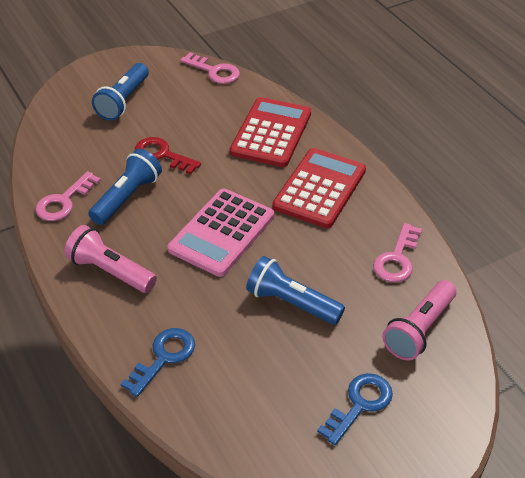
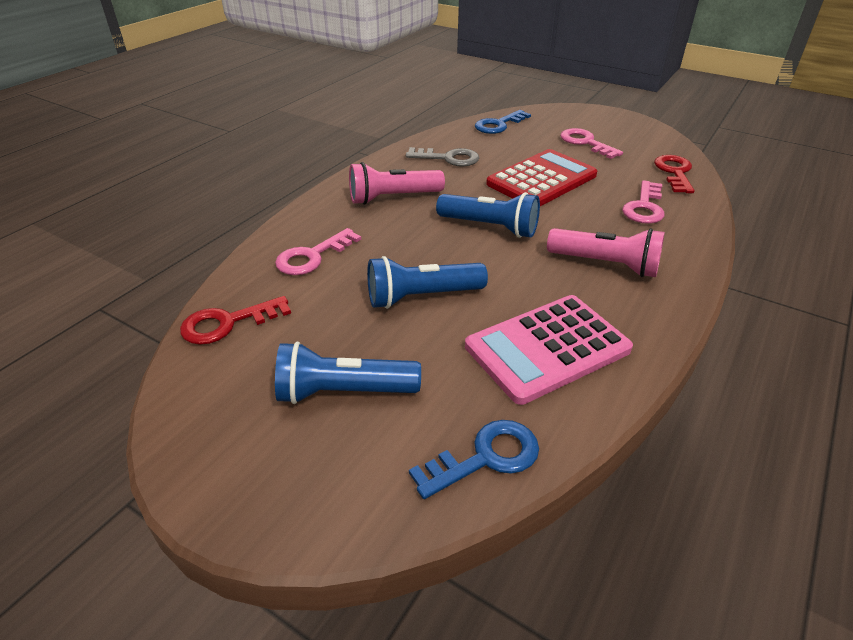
grey key: 0 -> 1
red calculator: 2 -> 1
red key: 1 -> 2

